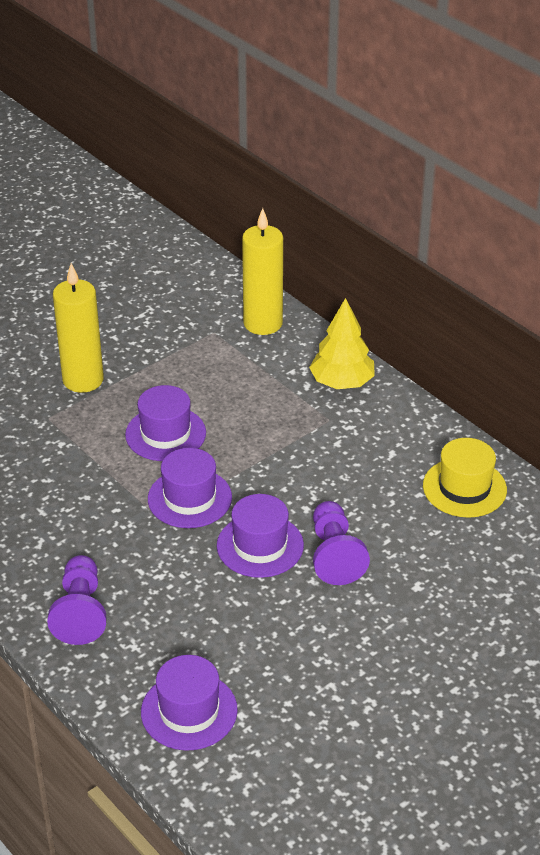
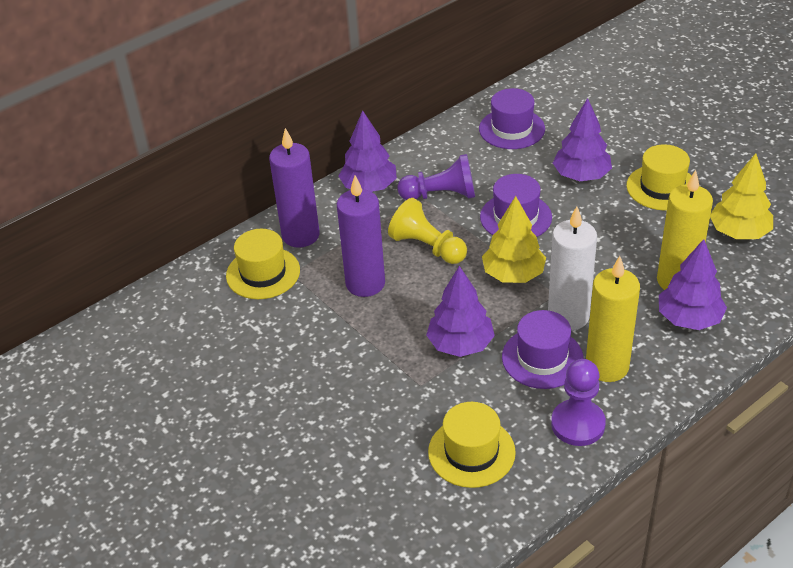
purple candle: 0 -> 2
purple hat: 4 -> 3
purple tree: 0 -> 4
white candle: 0 -> 1
yellow hat: 1 -> 3
yellow pawn: 0 -> 1
yellow tree: 1 -> 2

